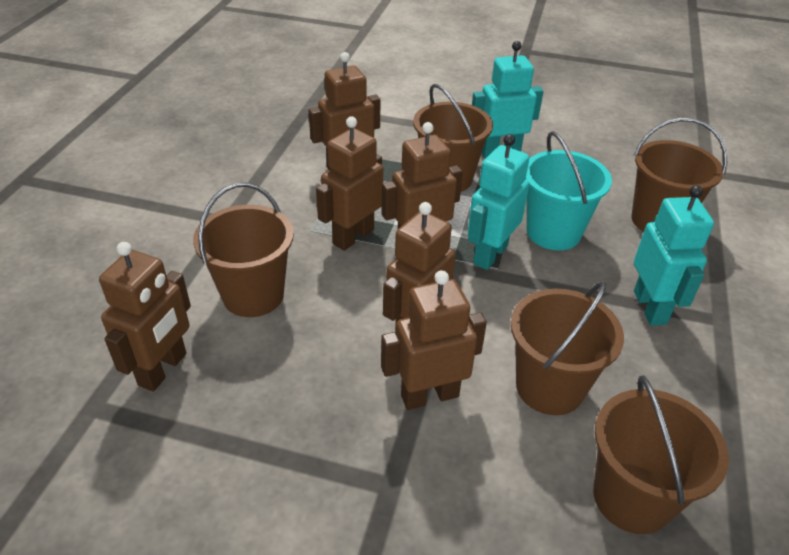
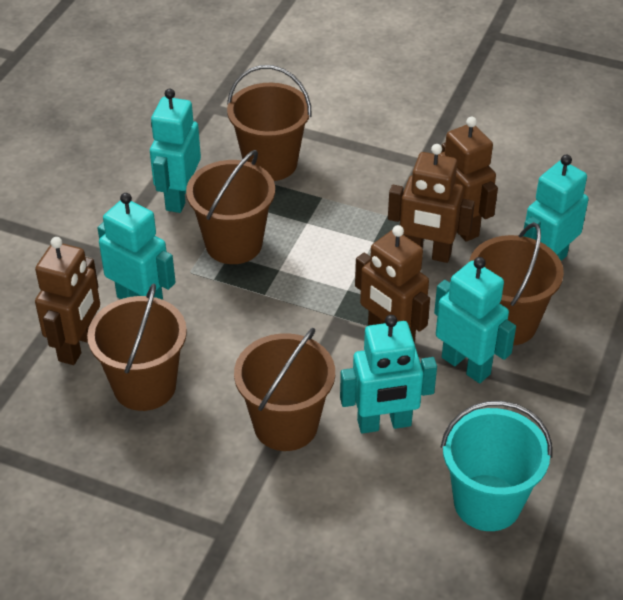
brown robot: 6 -> 4
turquoise robot: 3 -> 5

